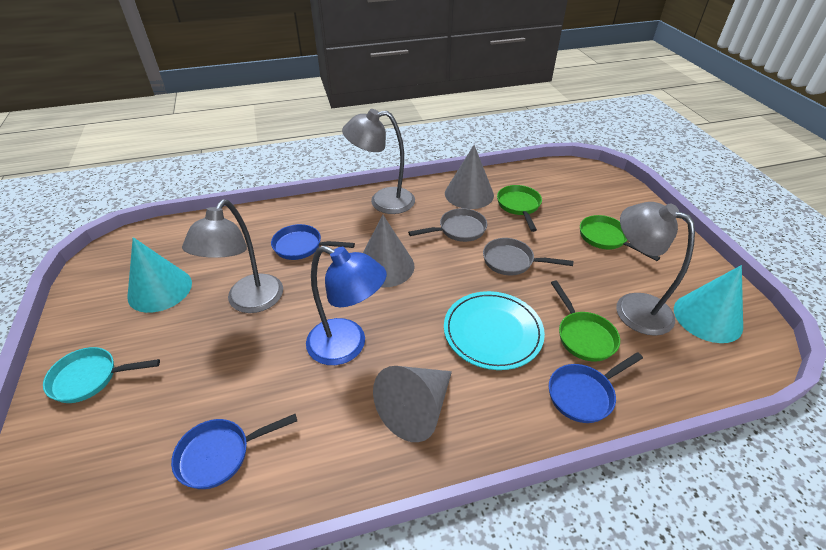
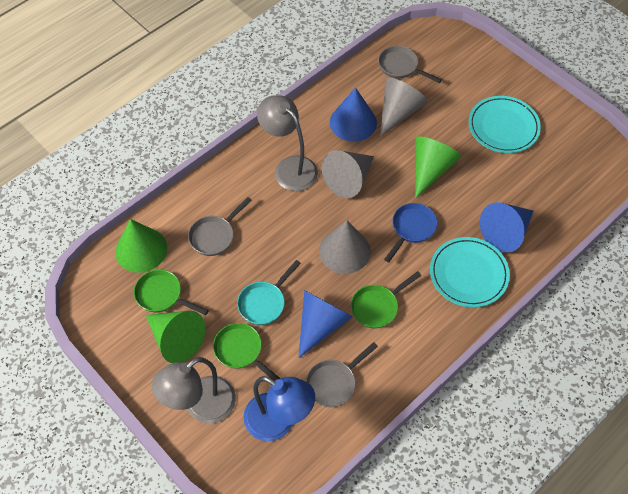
blue cone: 0 -> 3
blue pan: 3 -> 1
green cone: 0 -> 3
grey lamp: 3 -> 2
grey pan: 2 -> 3
turquoise cone: 2 -> 0
turquoise plate: 1 -> 2

